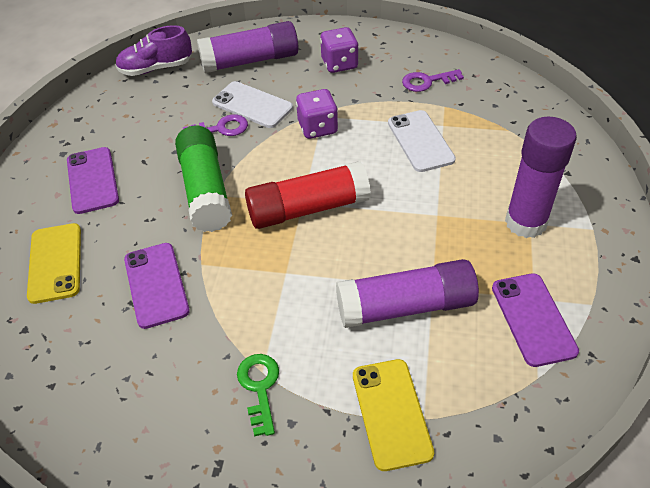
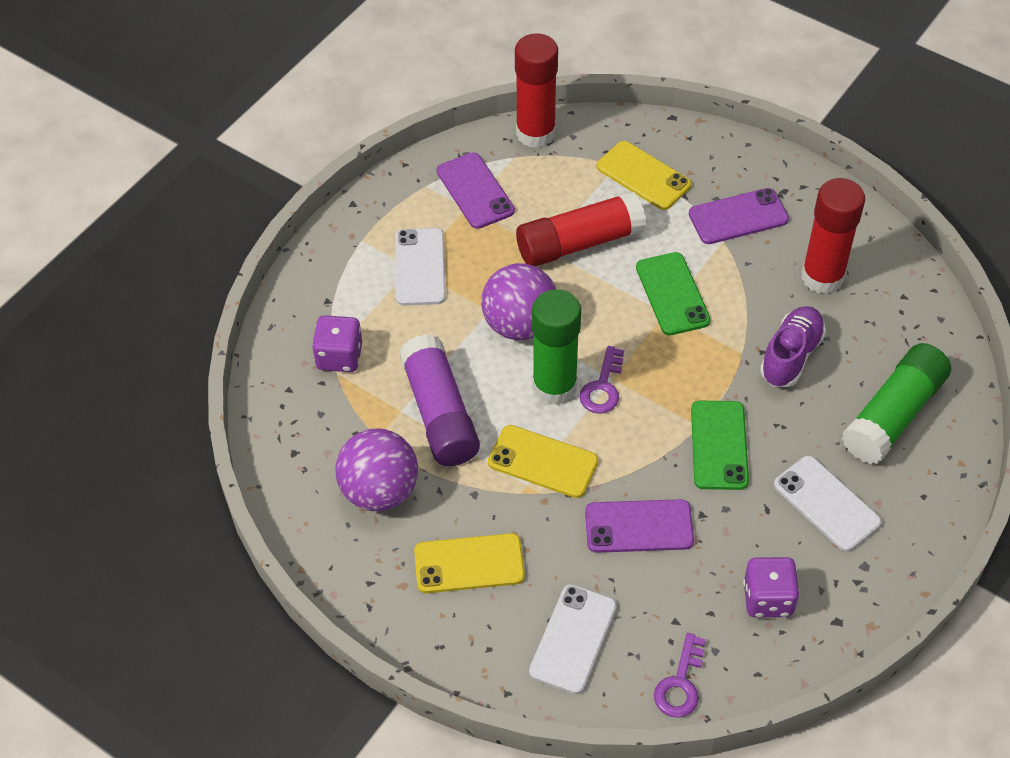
green glue stick: 1 -> 2
green key: 1 -> 0
green phone: 0 -> 2
purple ball: 0 -> 2
purple glue stick: 3 -> 1
red glue stick: 1 -> 3
white phone: 2 -> 3
yellow phone: 2 -> 3

